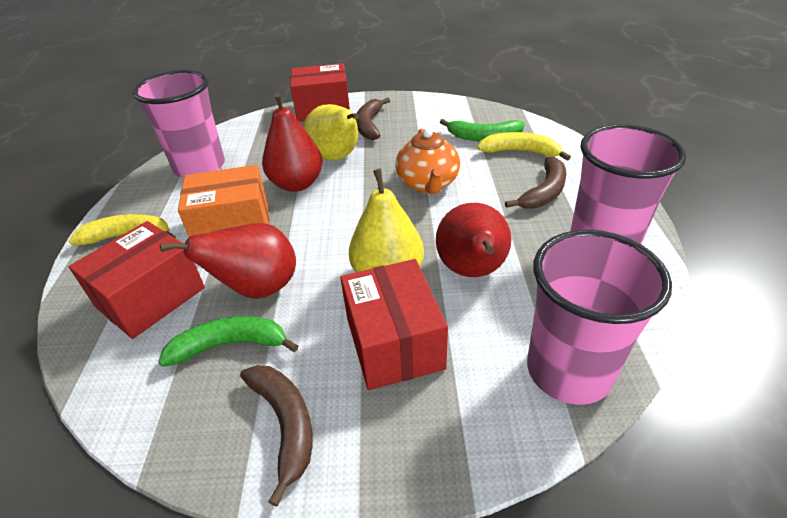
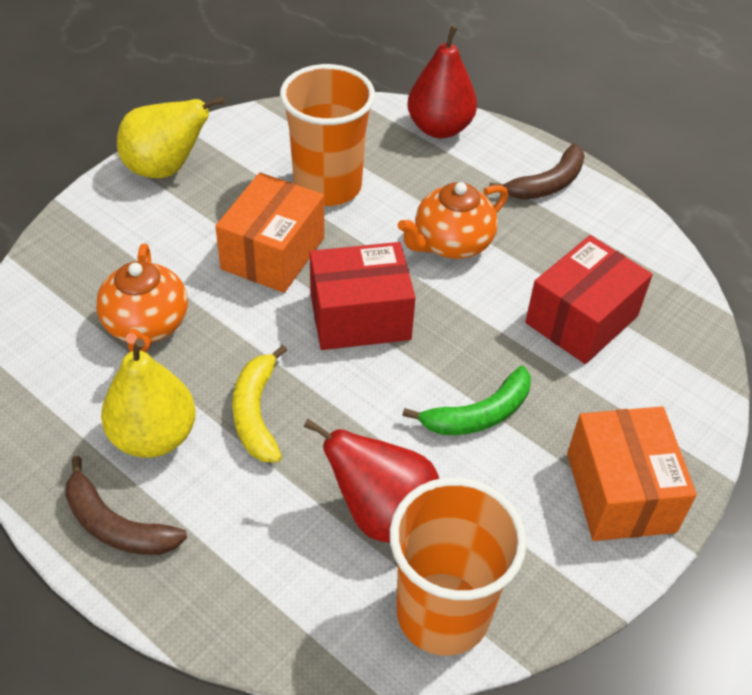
brown banana: 3 -> 2
green banana: 2 -> 1
orange box: 1 -> 2
orange cup: 0 -> 2
orange teapot: 1 -> 2
pink cup: 3 -> 0
red box: 3 -> 2
red pear: 3 -> 2
yellow banana: 2 -> 1

